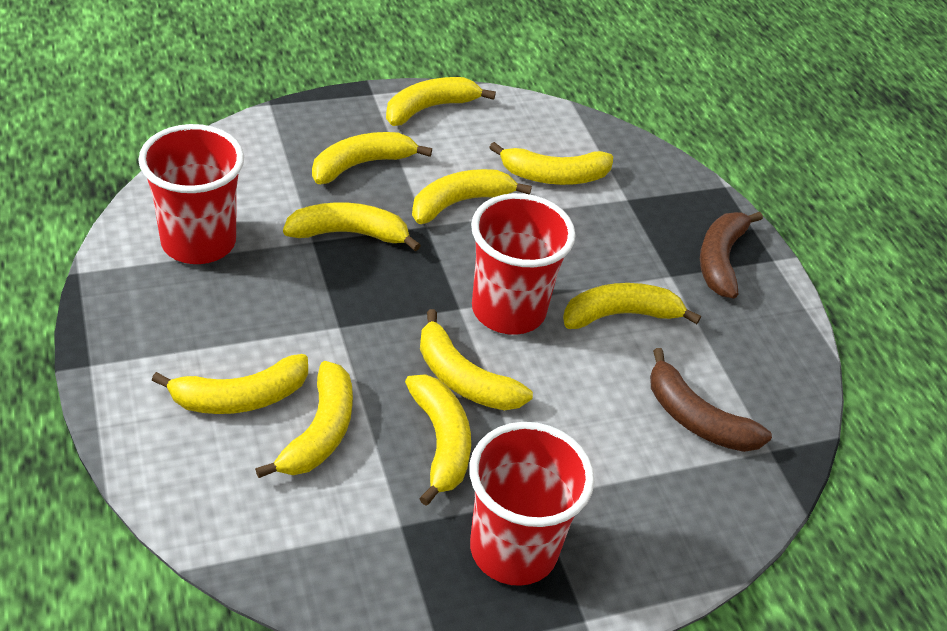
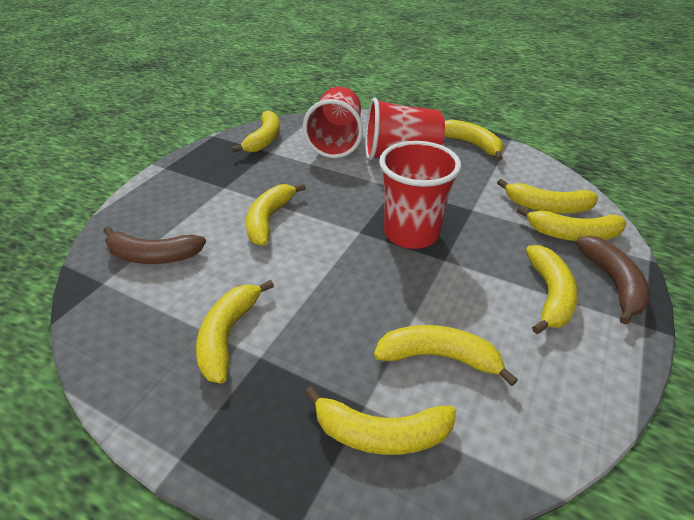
yellow banana: 10 -> 9

